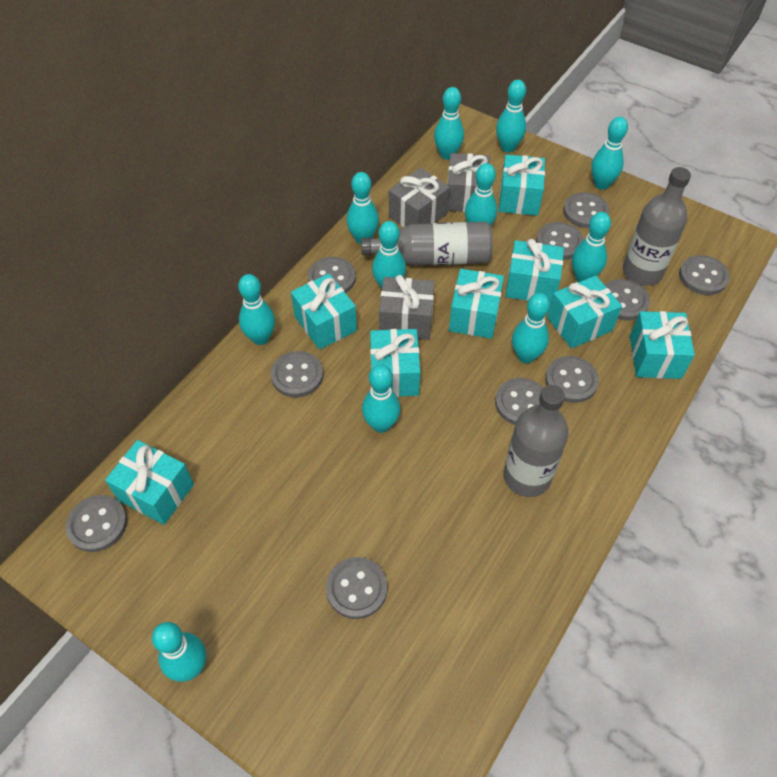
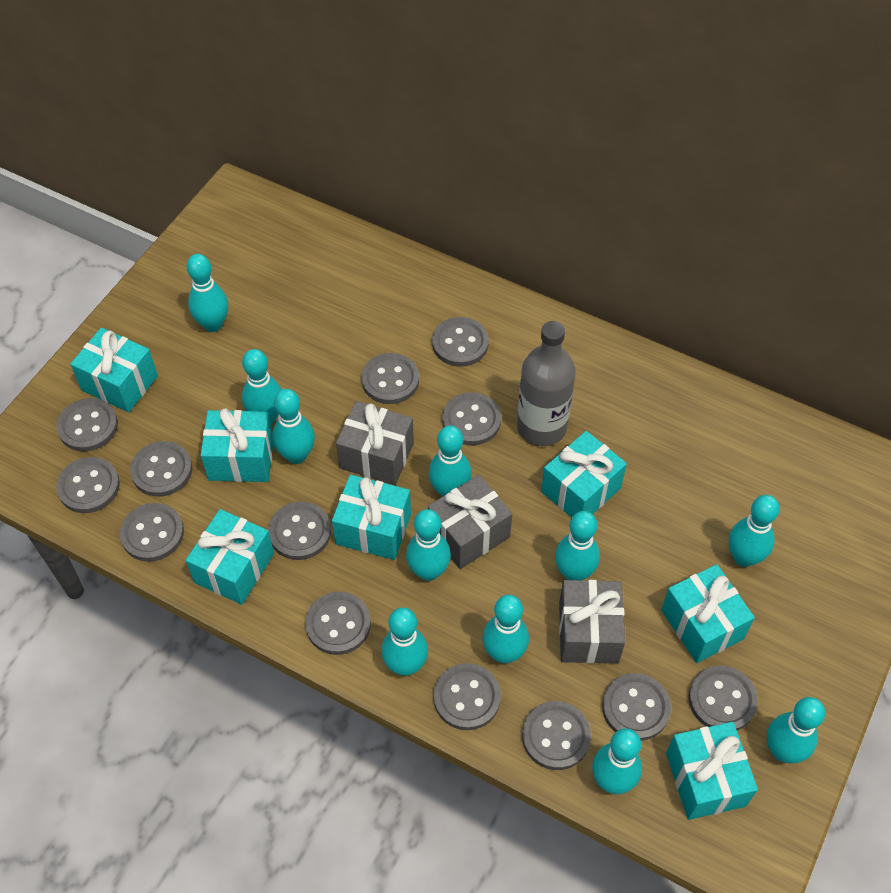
grey bottle: 3 -> 1
grey button: 10 -> 13
turquoise gift: 8 -> 7

